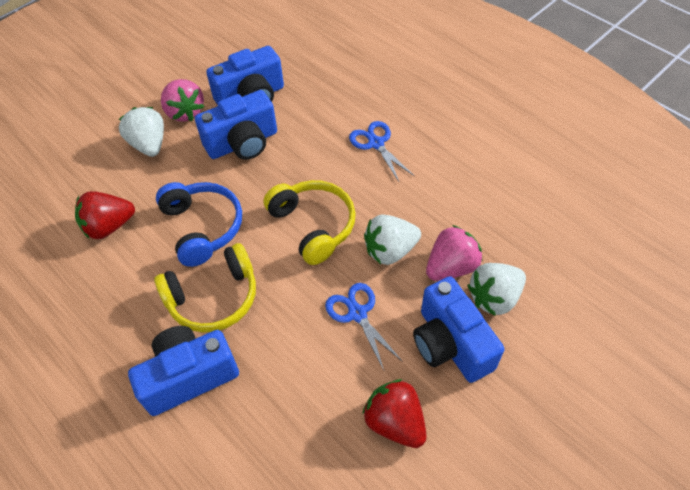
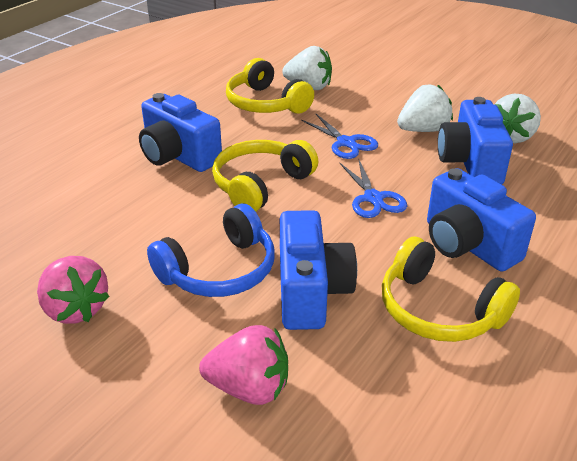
red strawberry: 2 -> 0
yellow headphones: 2 -> 3

